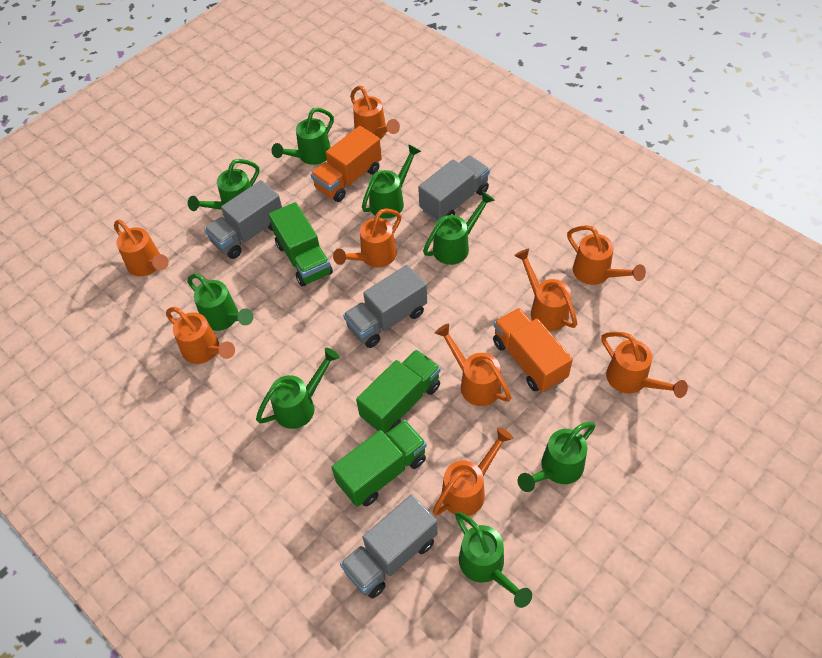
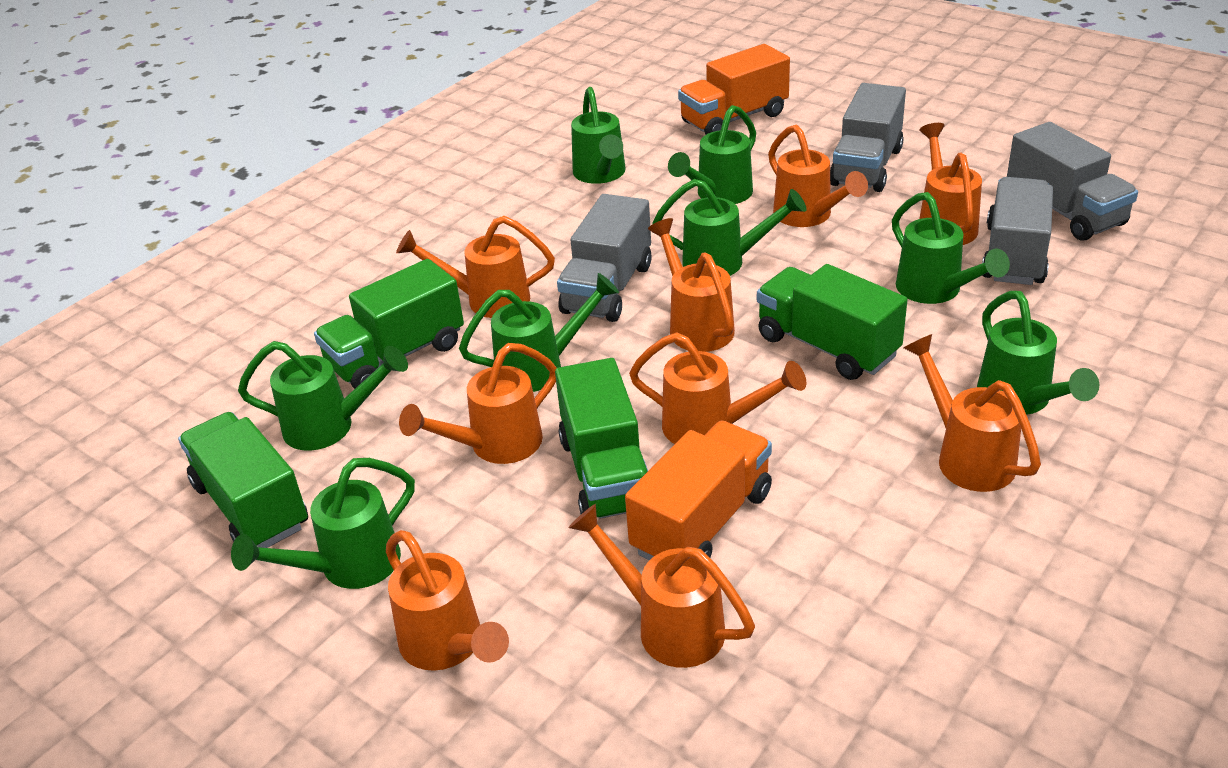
green truck: 3 -> 4

